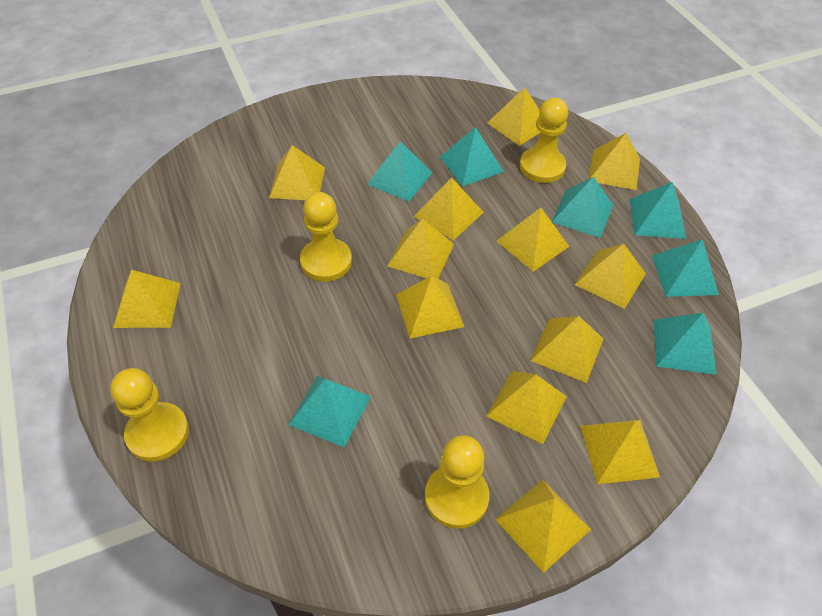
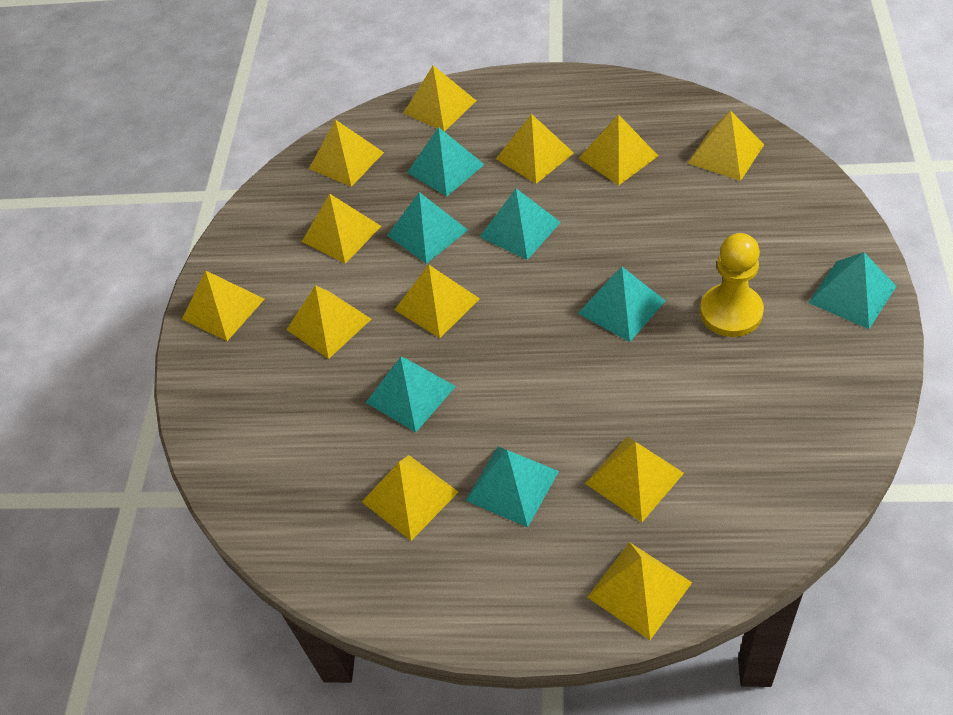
yellow pawn: 4 -> 1
yellow pyramid: 13 -> 12

